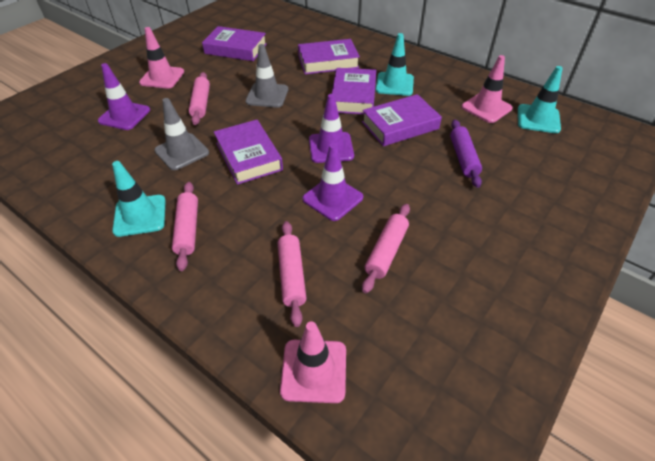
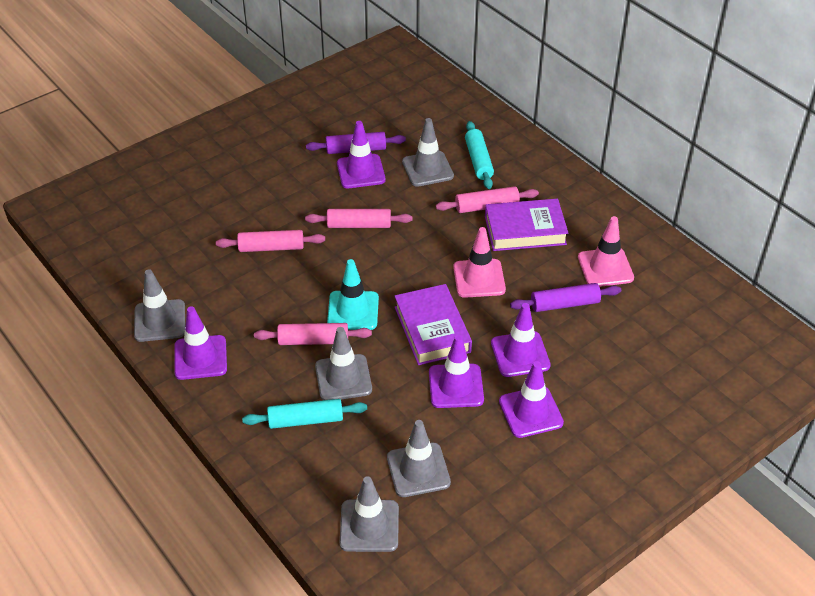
grey traffic cone: 2 -> 5
pink traffic cone: 3 -> 2
purple book: 5 -> 2
purple rolling pin: 1 -> 2
purple traffic cone: 3 -> 5
turquoise rolling pin: 0 -> 2
turquoise traffic cone: 3 -> 1

